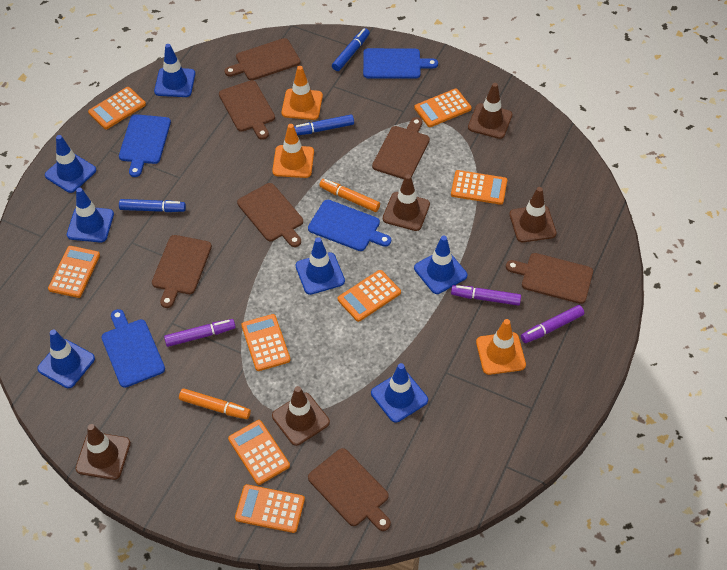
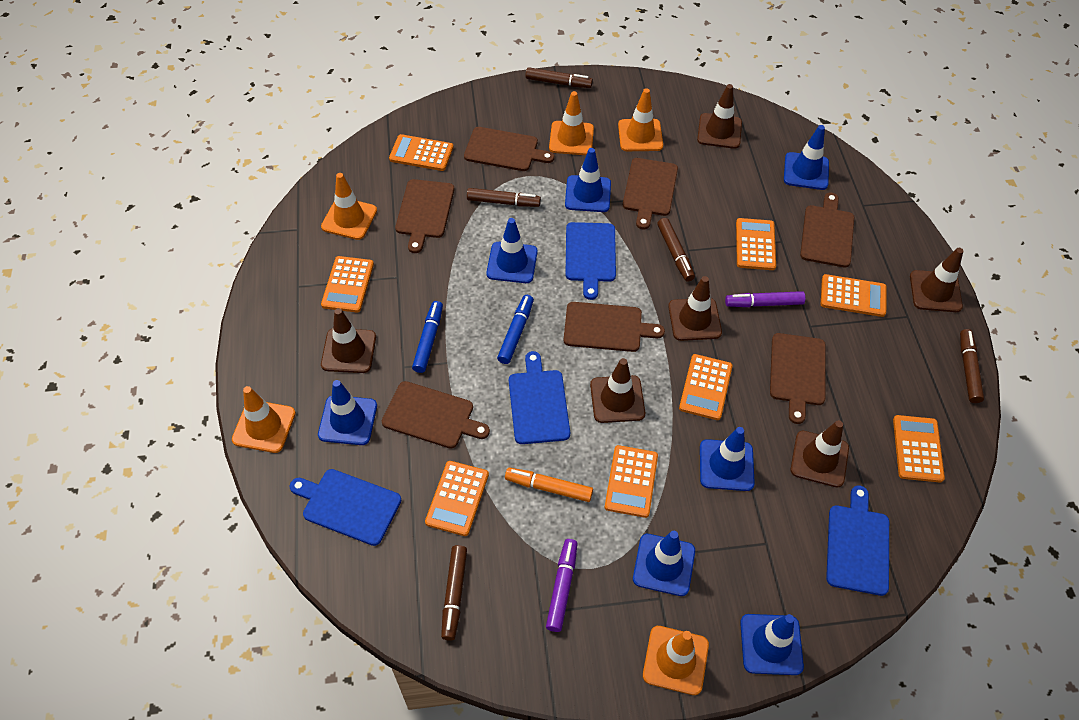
blue marker: 3 -> 2
brown marker: 0 -> 5
brown traffic cone: 5 -> 6
orange marker: 2 -> 1
orange traffic cone: 3 -> 5
purple marker: 3 -> 2

